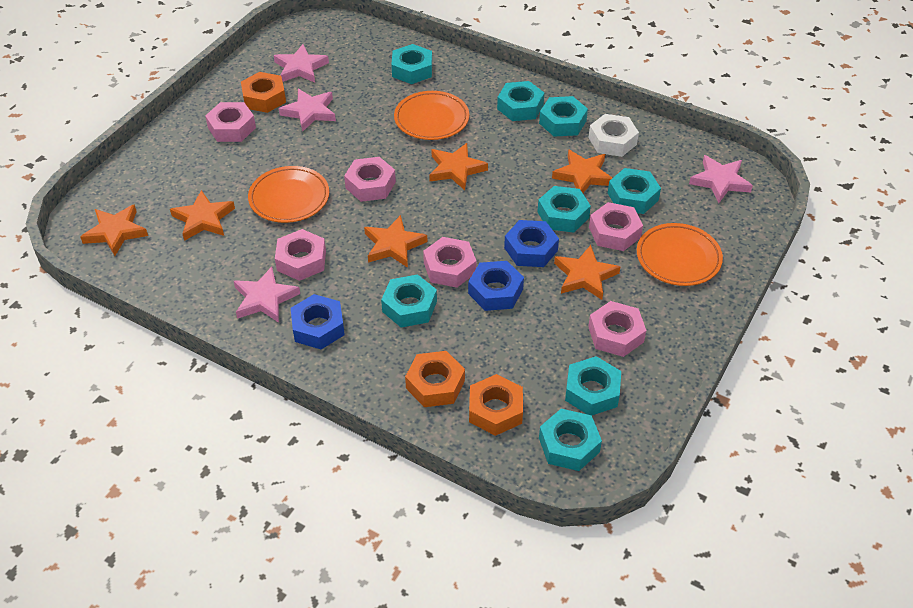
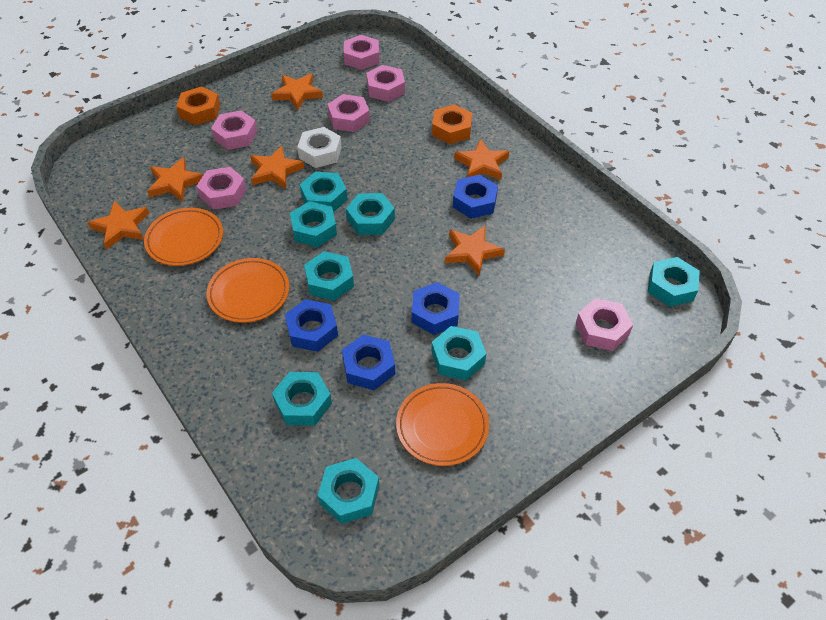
blue nut: 3 -> 4
orange nut: 3 -> 2
pink star: 4 -> 0

